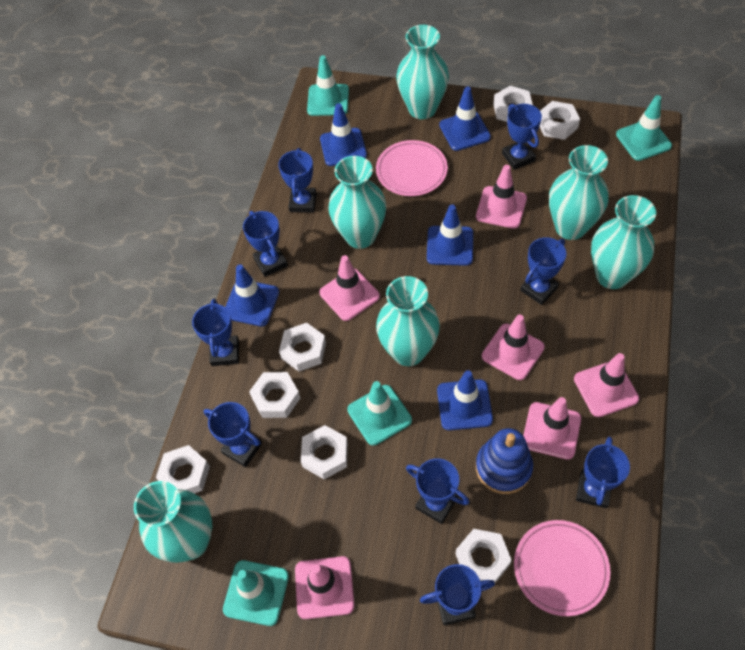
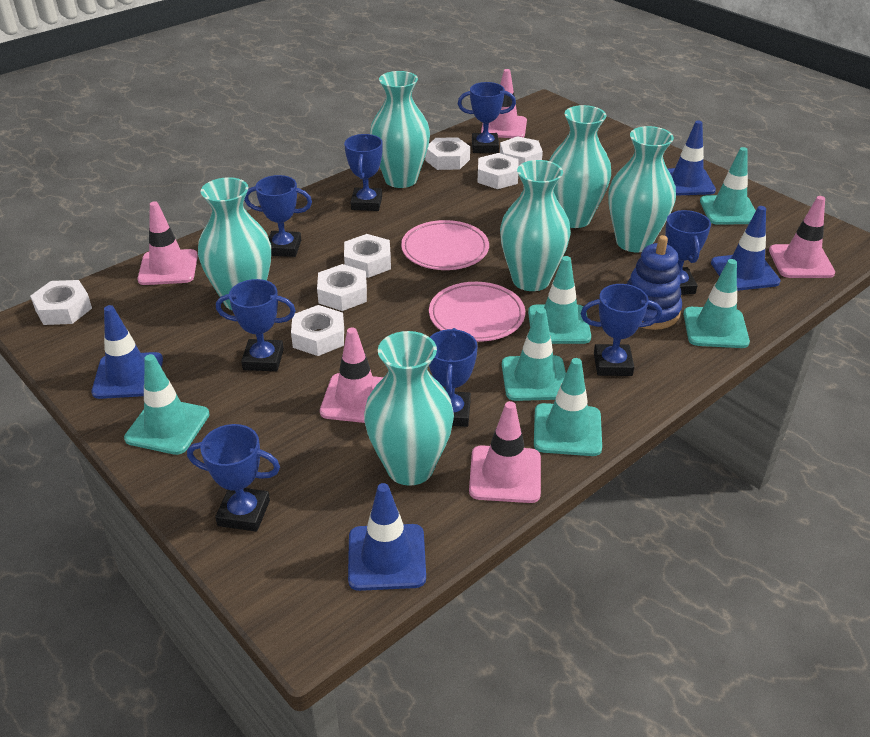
blue traffic cone: 5 -> 4
blue trophy: 9 -> 8
pink traffic cone: 6 -> 5
turquoise traffic cone: 4 -> 6

